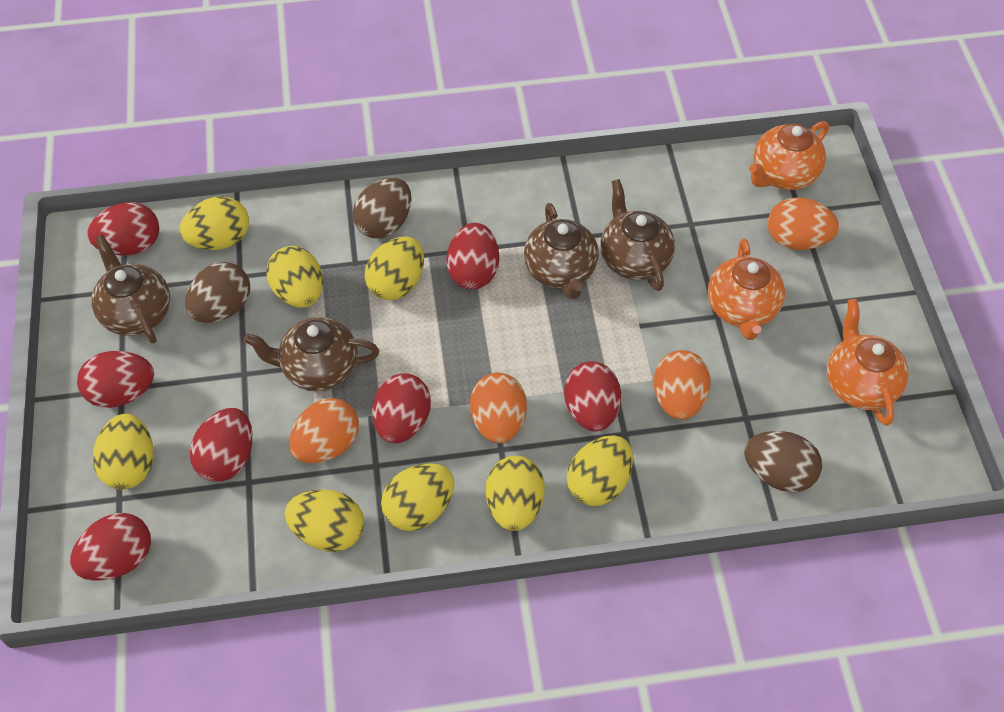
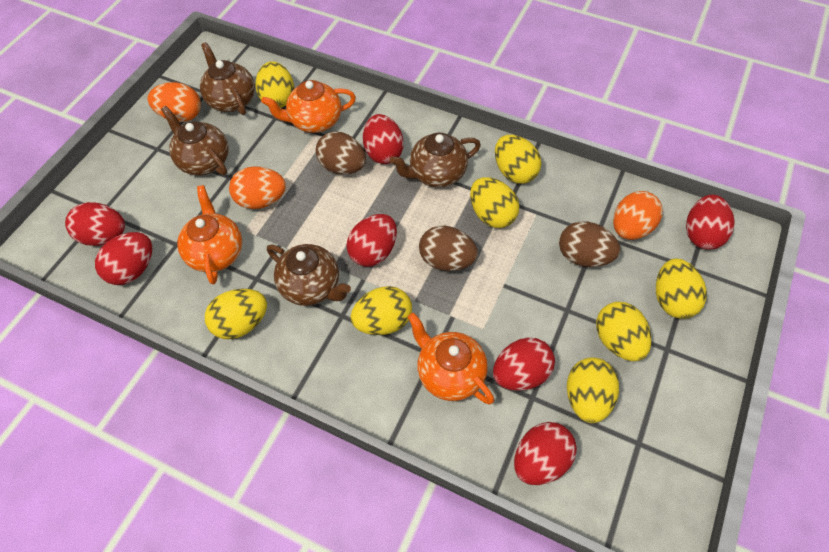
orange egg: 4 -> 3

